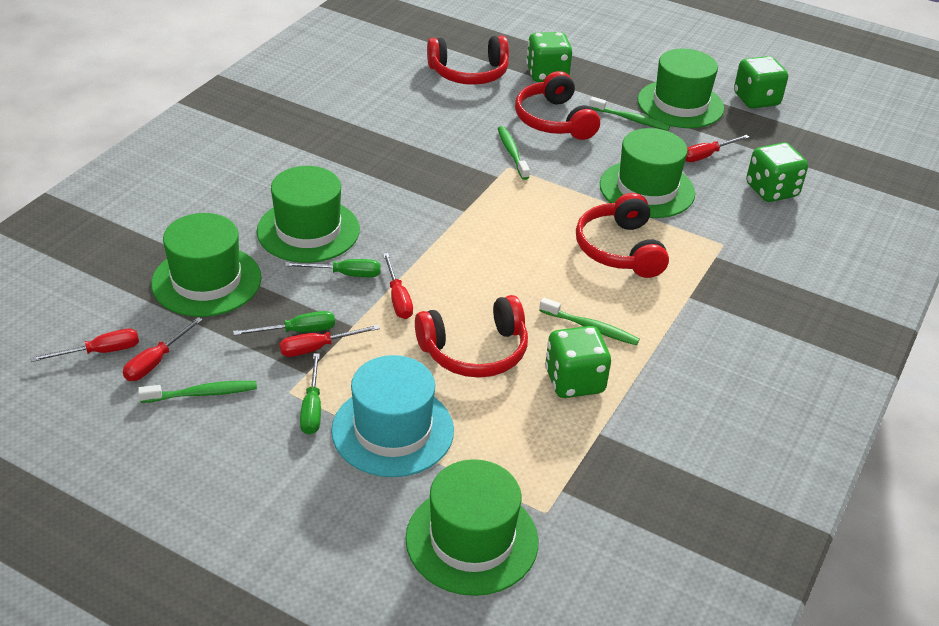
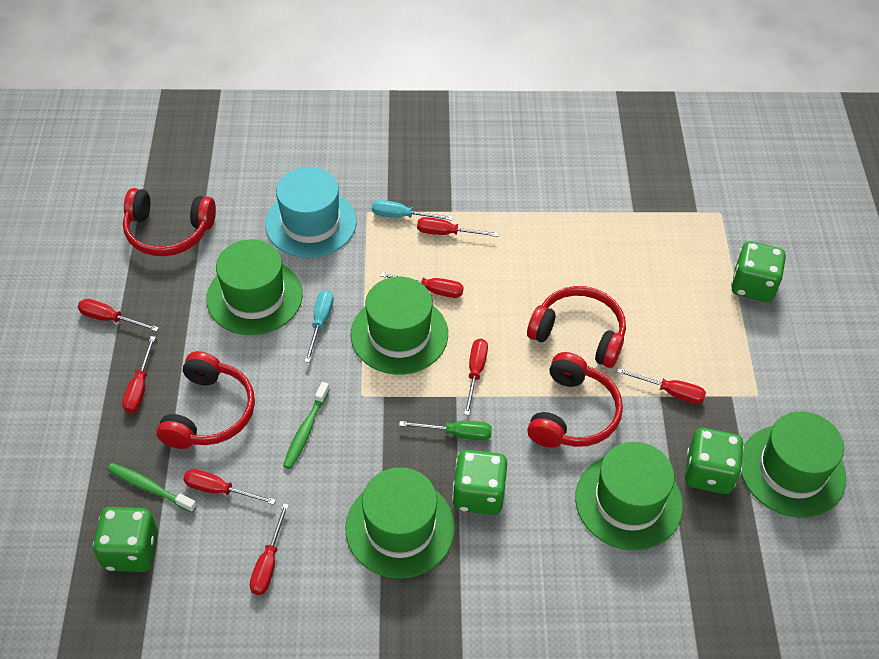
green screwdriver: 3 -> 1
green toothbrush: 4 -> 2
red screwdriver: 5 -> 8
turquoise screwdriver: 0 -> 2

